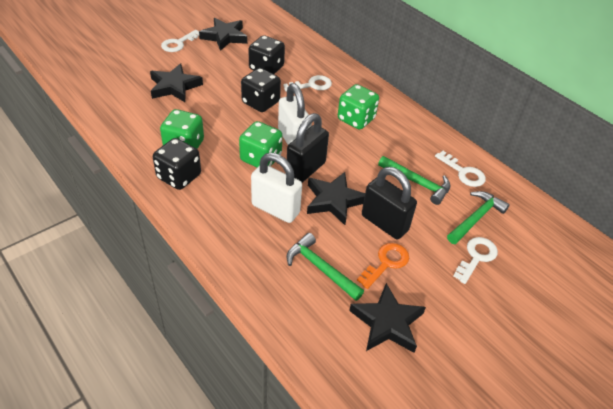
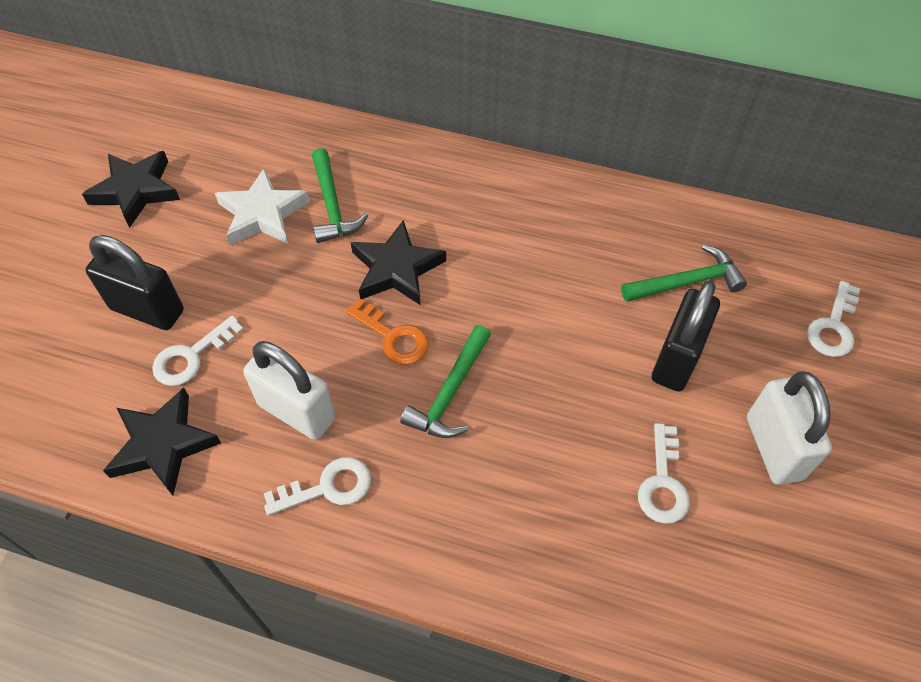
black dice: 3 -> 0
black star: 4 -> 3
green dice: 3 -> 0
white star: 0 -> 1

